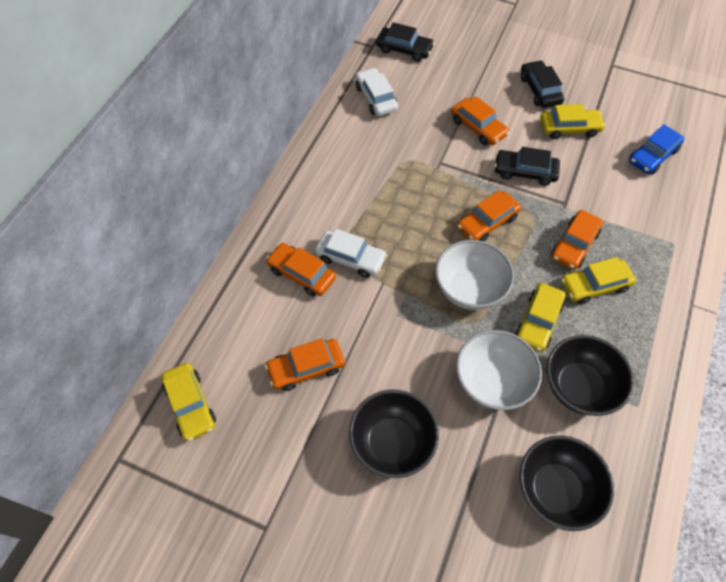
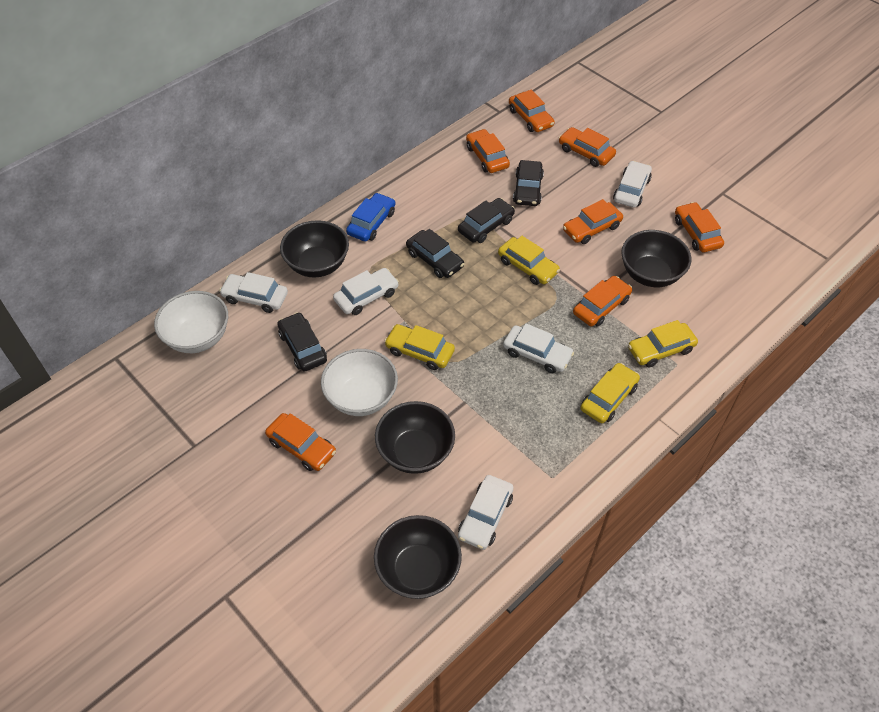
black bowl: 3 -> 4
black car: 3 -> 4
orange car: 5 -> 7
white car: 2 -> 5

